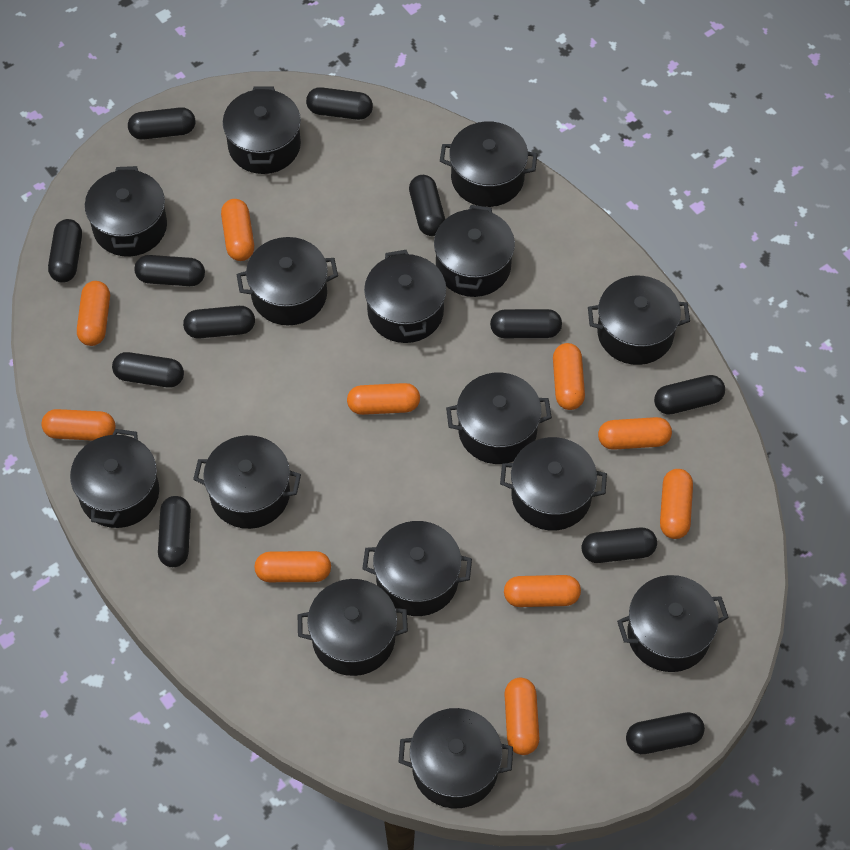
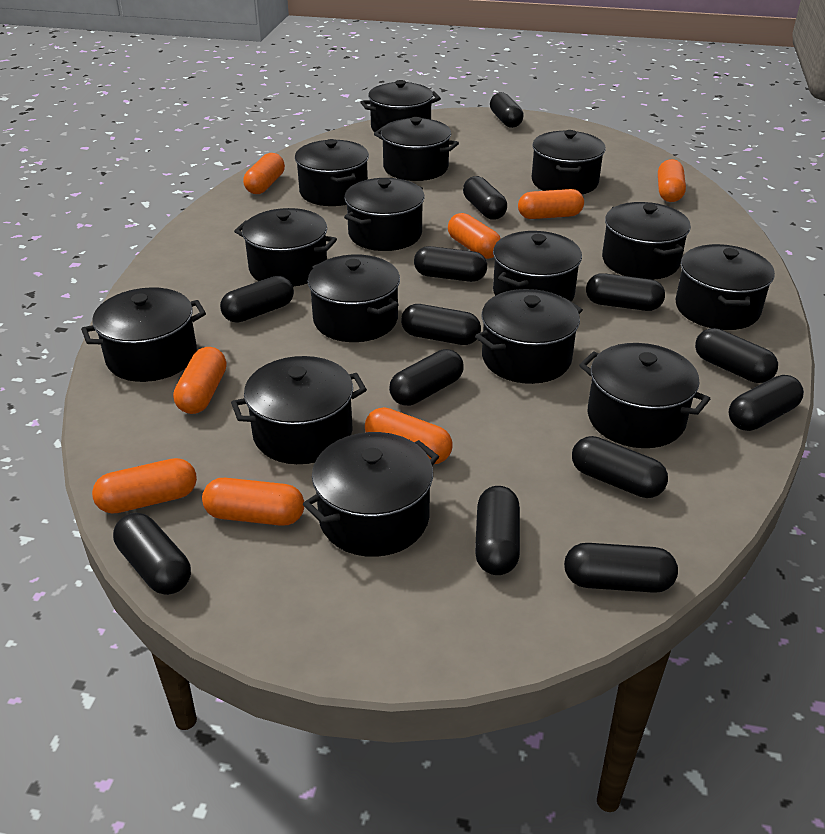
black capsule: 12 -> 13
orange capsule: 10 -> 8

